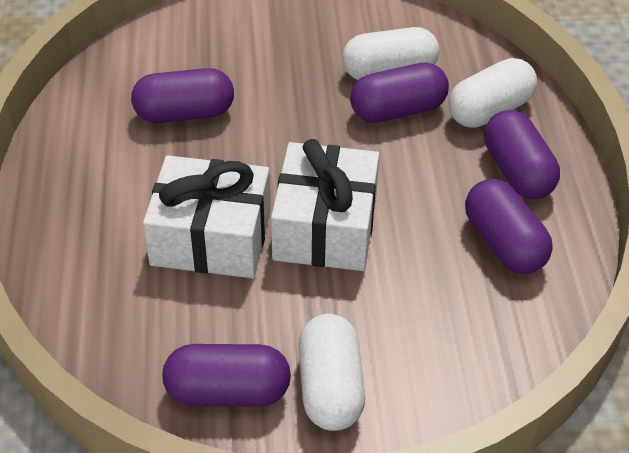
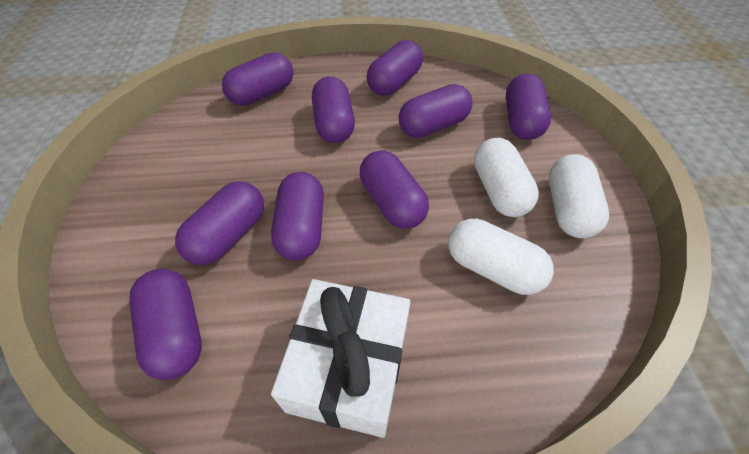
purple capsule: 5 -> 9
white gift: 2 -> 1

